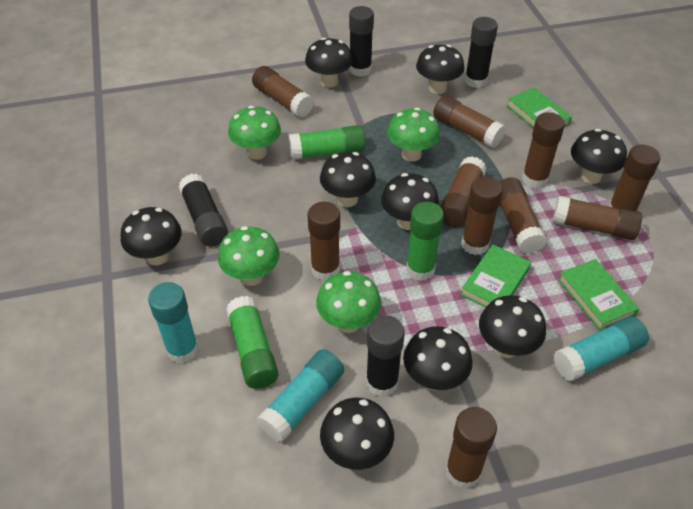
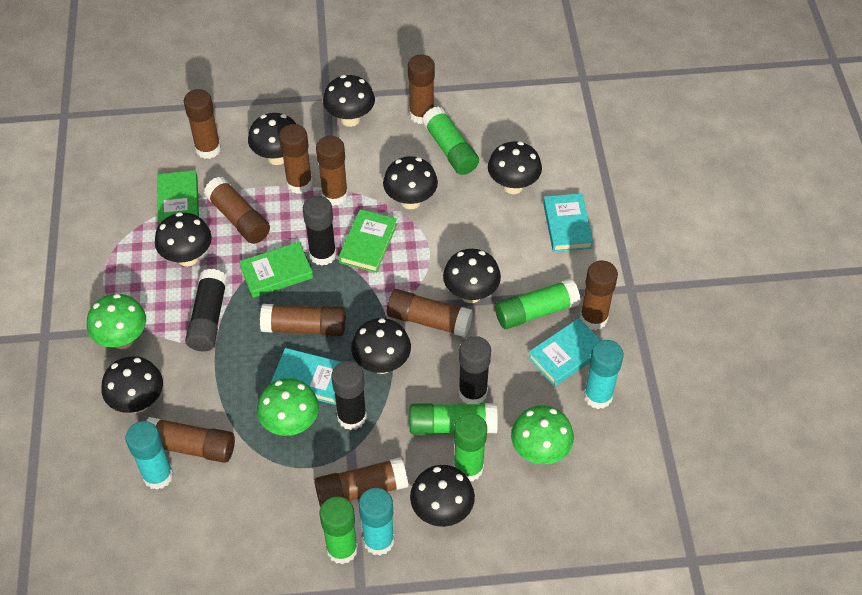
green glue stick: 3 -> 5
green mushroom: 4 -> 3
turquoise book: 0 -> 3

